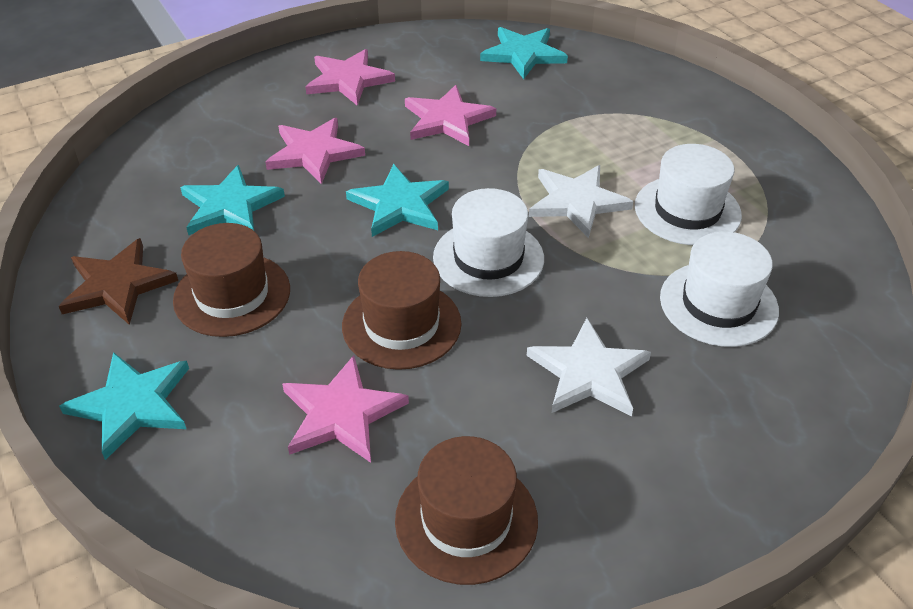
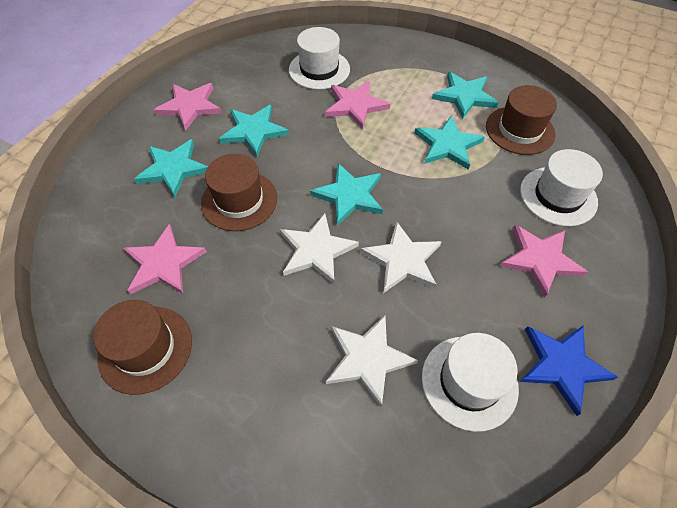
blue star: 0 -> 1
brown star: 1 -> 0
turquoise star: 4 -> 5
white star: 2 -> 3

